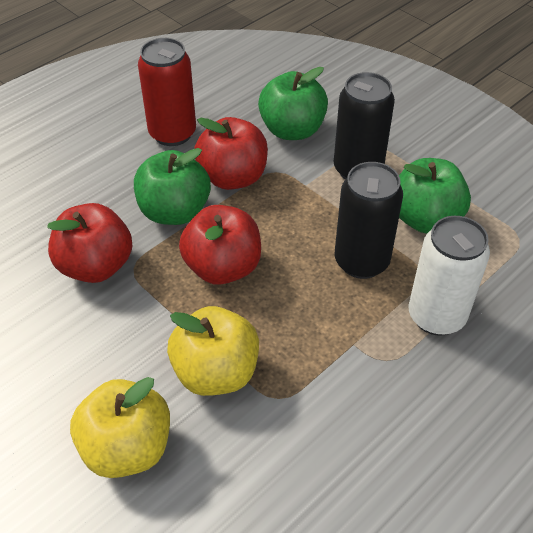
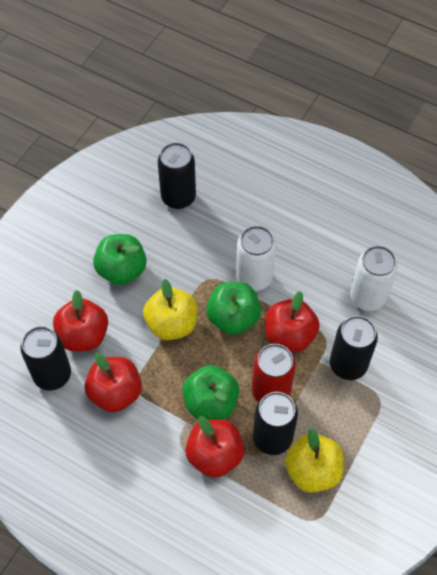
black can: 2 -> 4
red apple: 3 -> 4
white can: 1 -> 2

